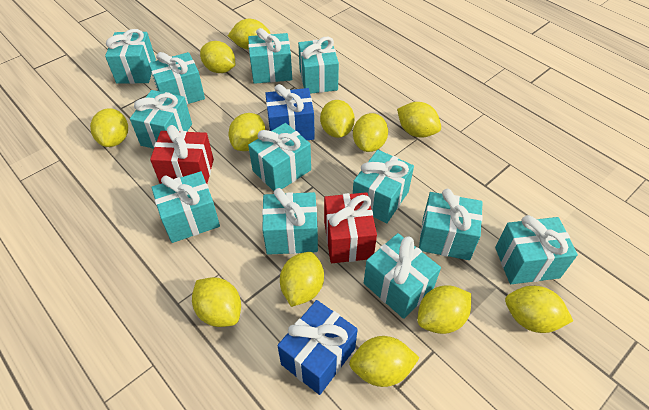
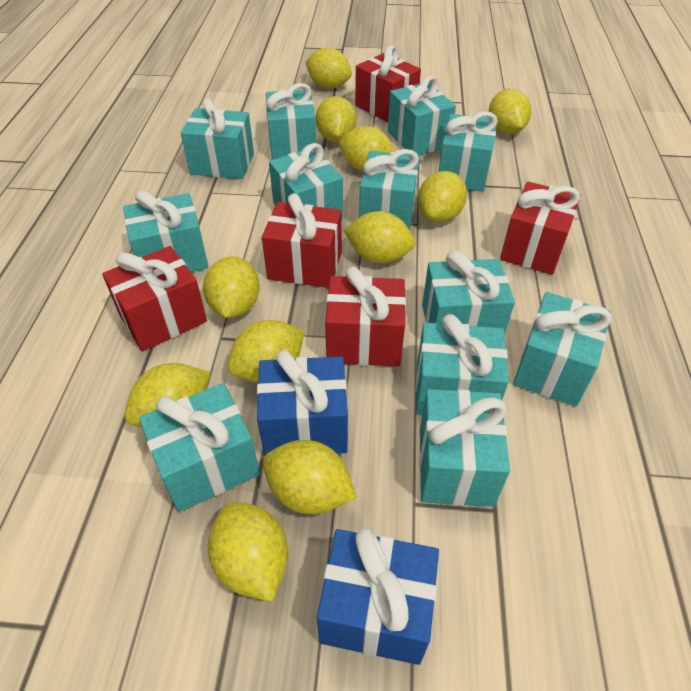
red gift: 2 -> 5
yellow lemon: 12 -> 11

